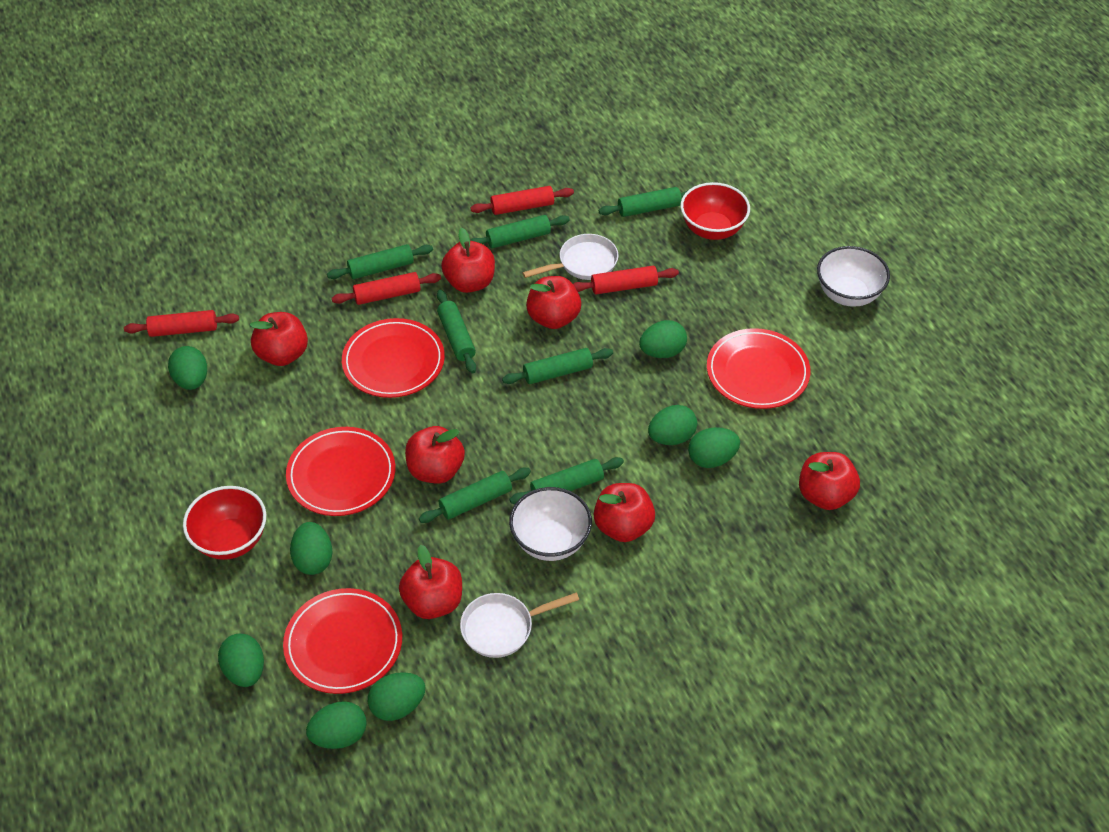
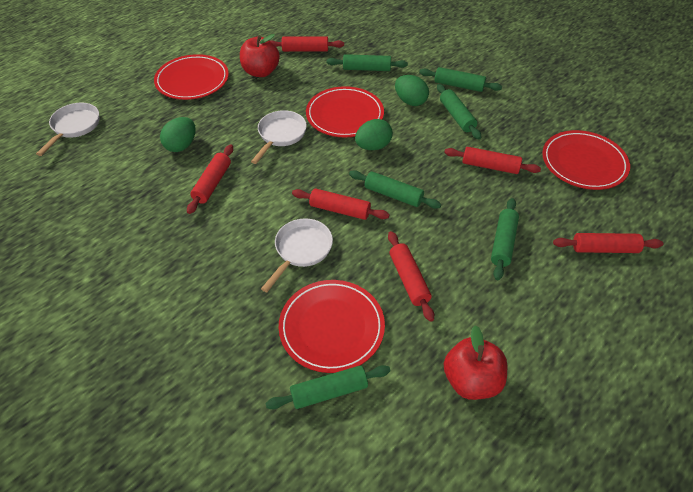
green egg: 8 -> 3
green rolling pin: 7 -> 6
red apple: 7 -> 2
red bowl: 2 -> 0
red rolling pin: 4 -> 6
white bowl: 2 -> 0
white pan: 2 -> 3

